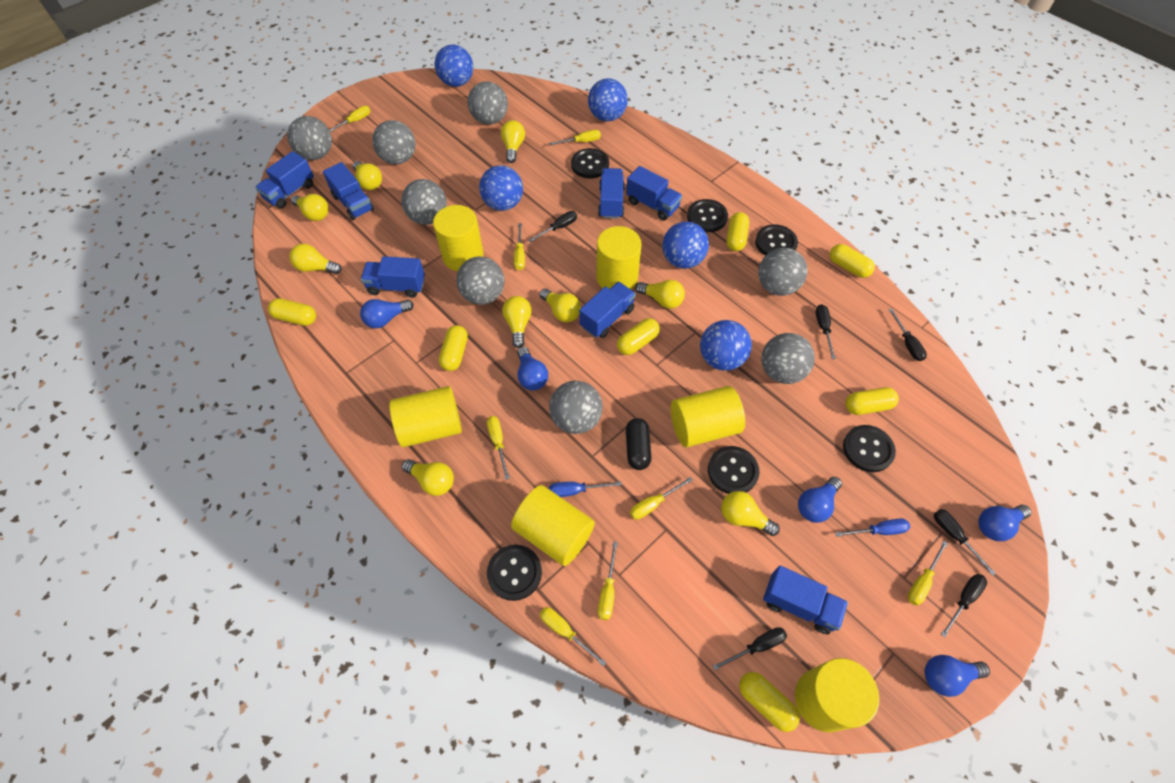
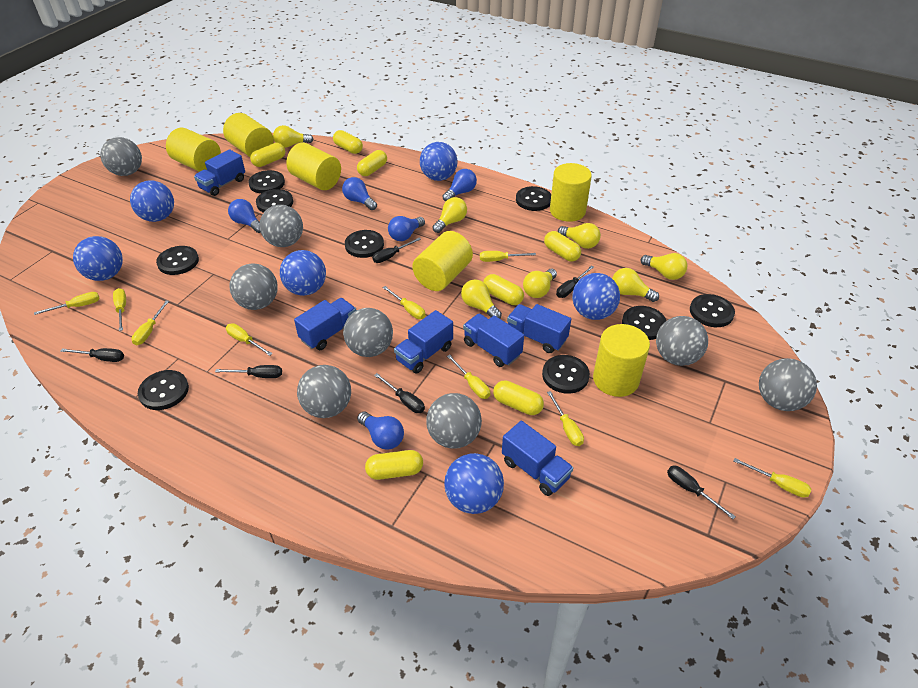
black button: 6 -> 9
black capsule: 1 -> 0
blue ball: 5 -> 6
blue screwdriver: 2 -> 0
blue truck: 7 -> 6
yellow light bulb: 9 -> 7
yellow screwdriver: 8 -> 9

